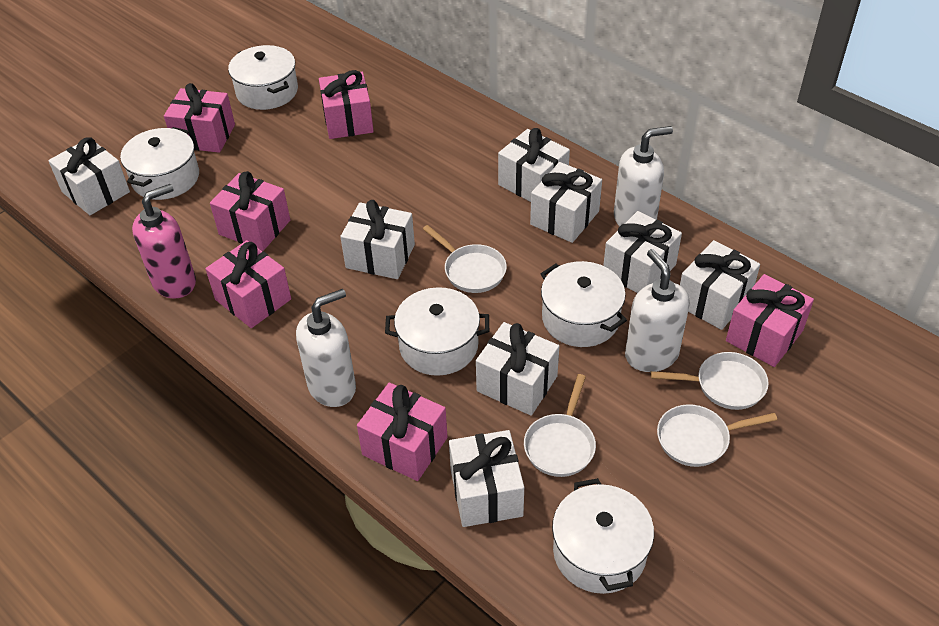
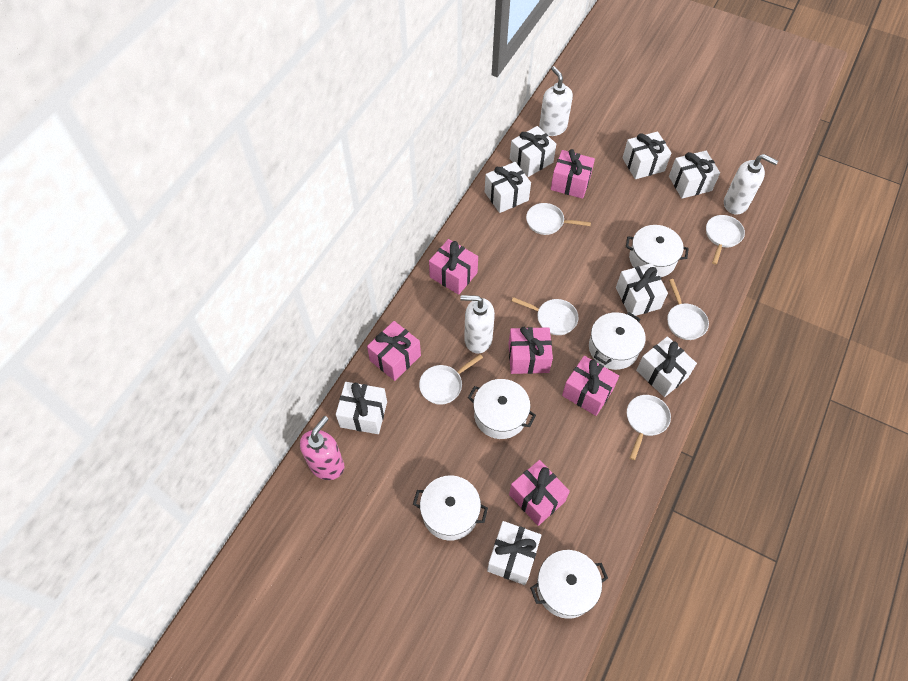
white pan: 4 -> 6

